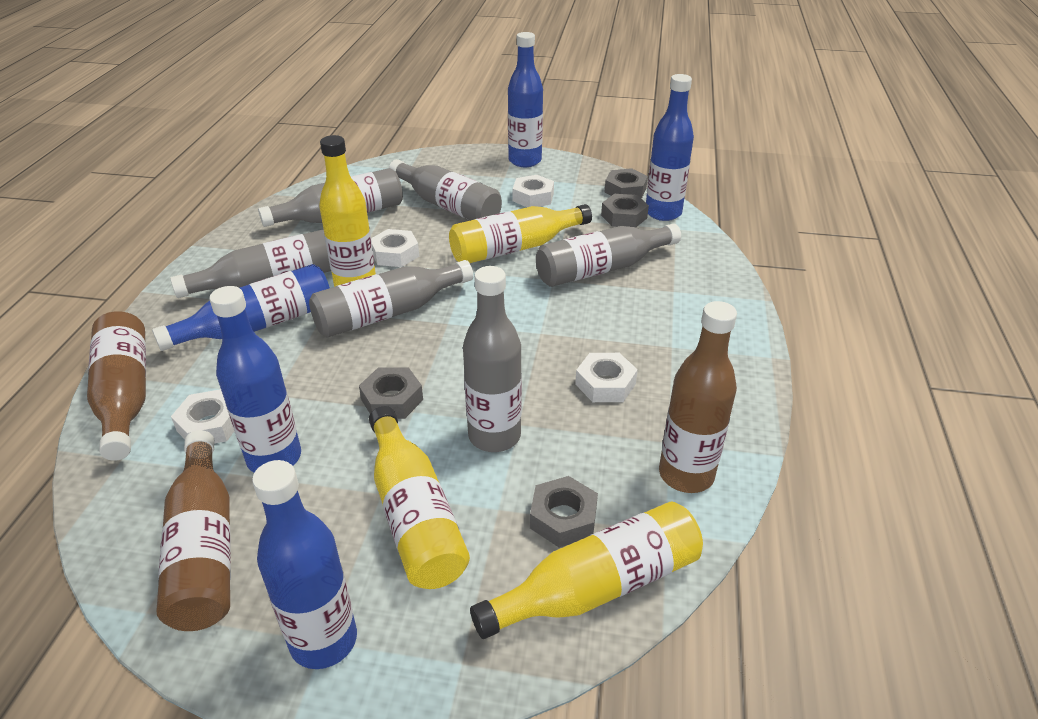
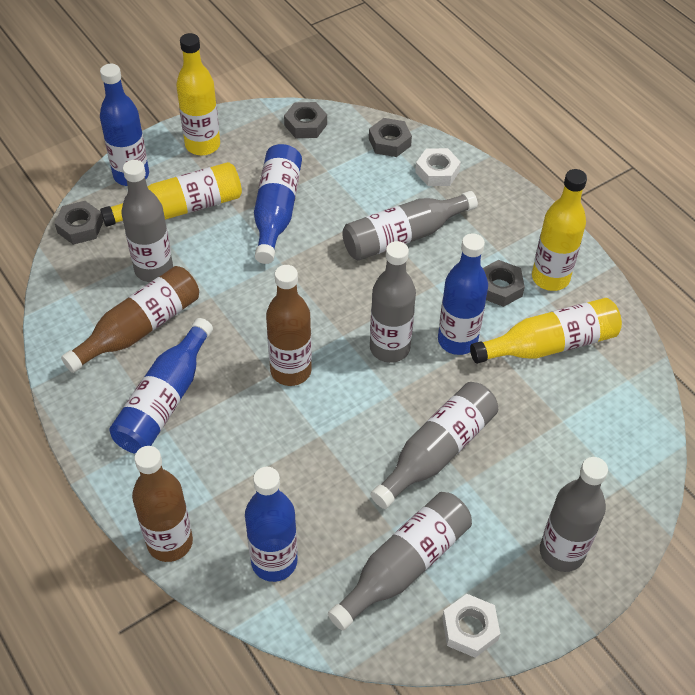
white nut: 4 -> 2

